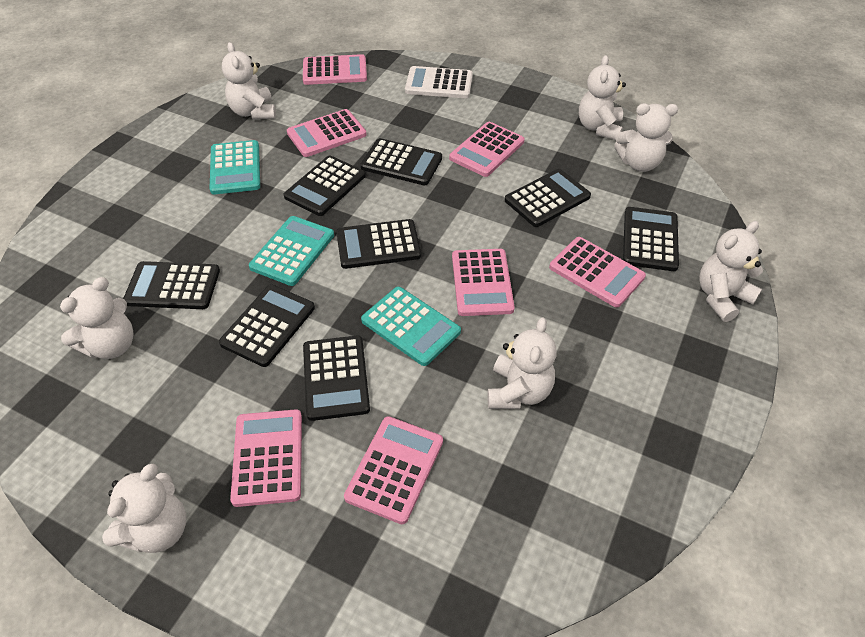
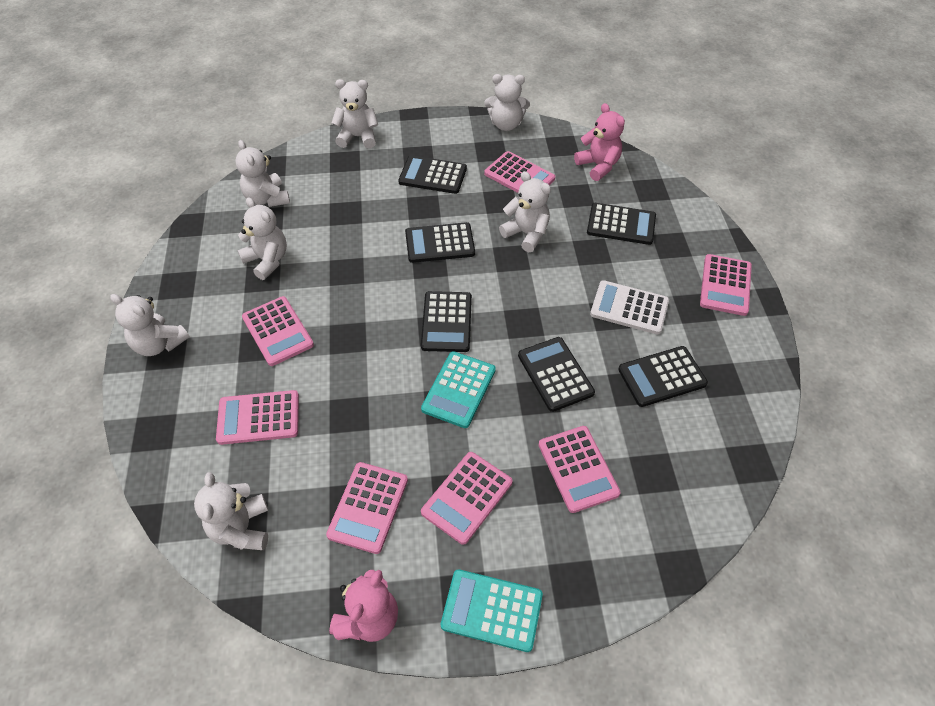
black calculator: 8 -> 6
pink teddy bear: 0 -> 2
turquoise calculator: 3 -> 2

